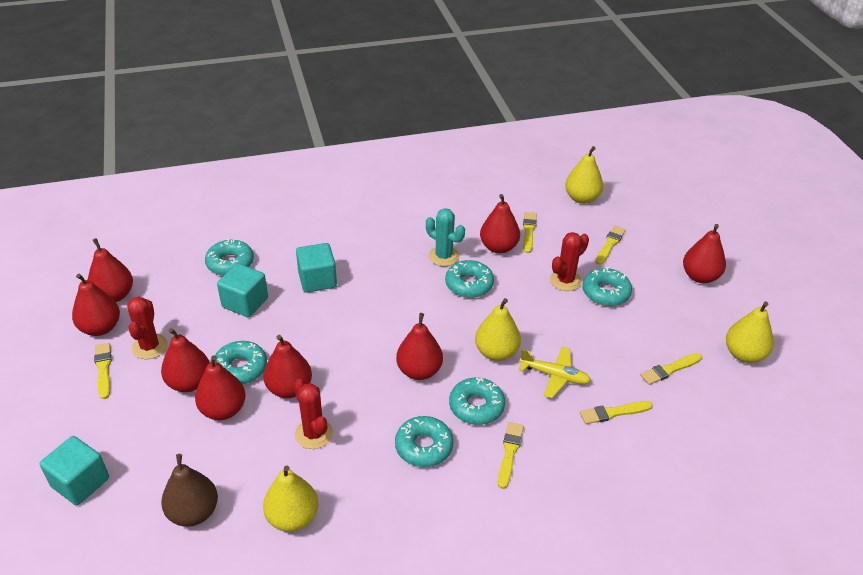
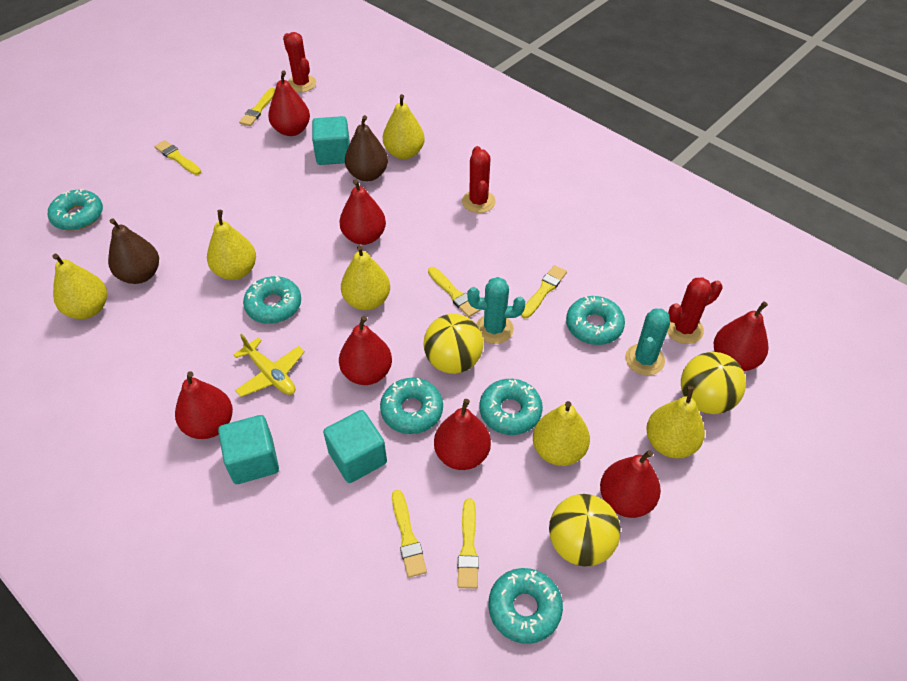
brown pear: 1 -> 2
red pear: 8 -> 7
turquoise cactus: 1 -> 2
yellow ball: 0 -> 3
yellow pear: 4 -> 6

